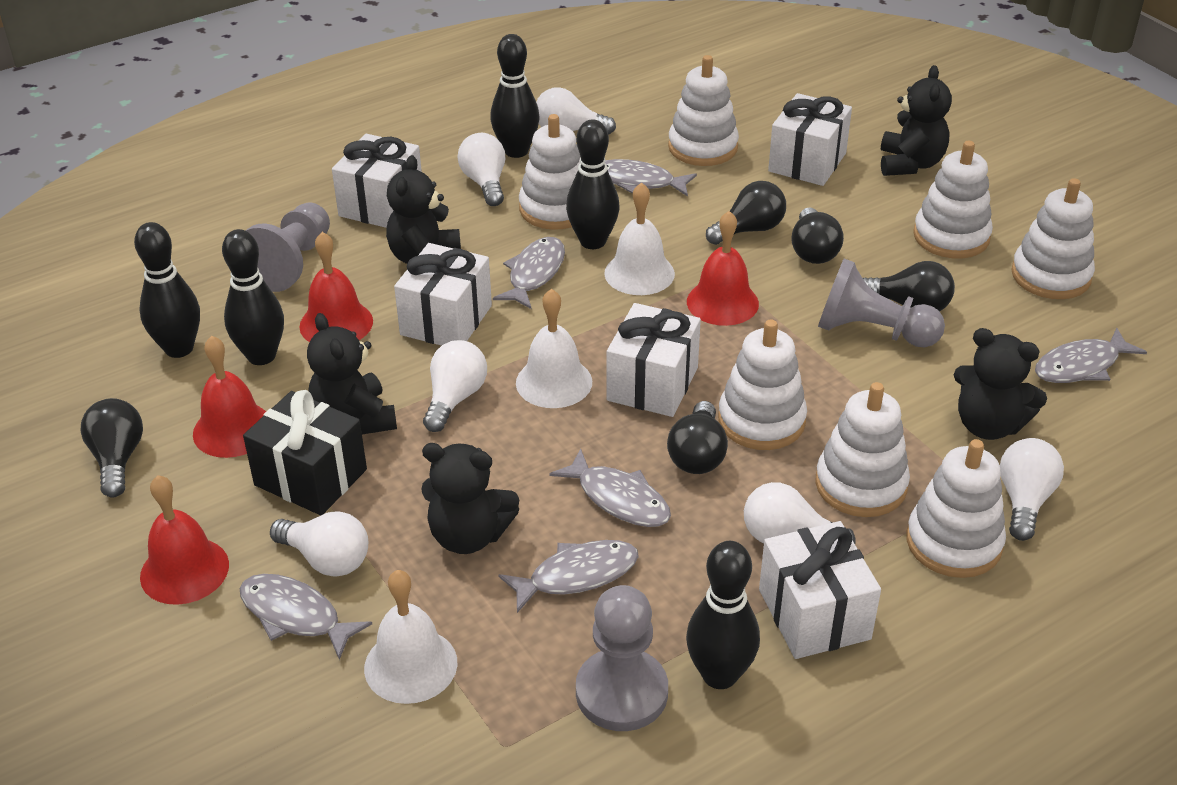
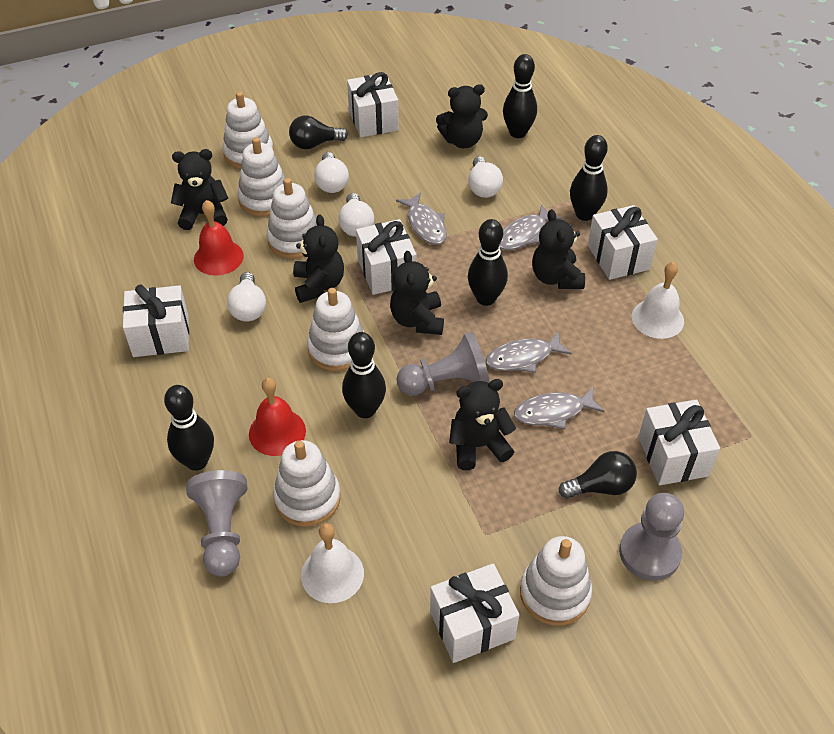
black gift: 1 -> 0
black light bulb: 5 -> 2
black teddy bear: 5 -> 6
grey fish: 6 -> 4
red bell: 4 -> 2
white bell: 3 -> 2
white gift: 5 -> 6
white light bulb: 6 -> 4
white stacking toy: 7 -> 6

